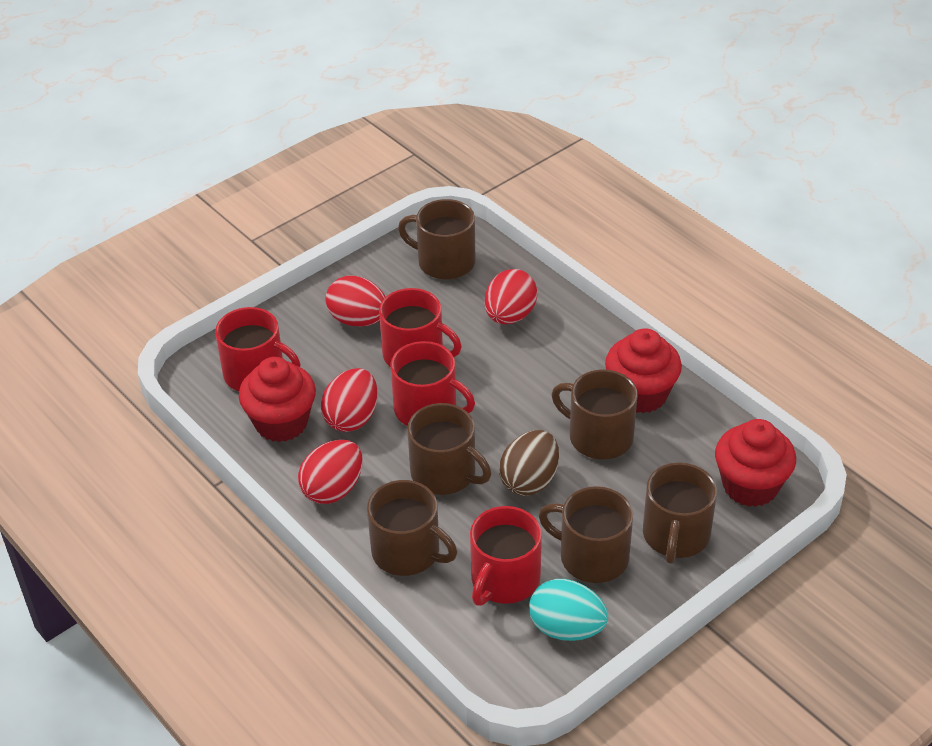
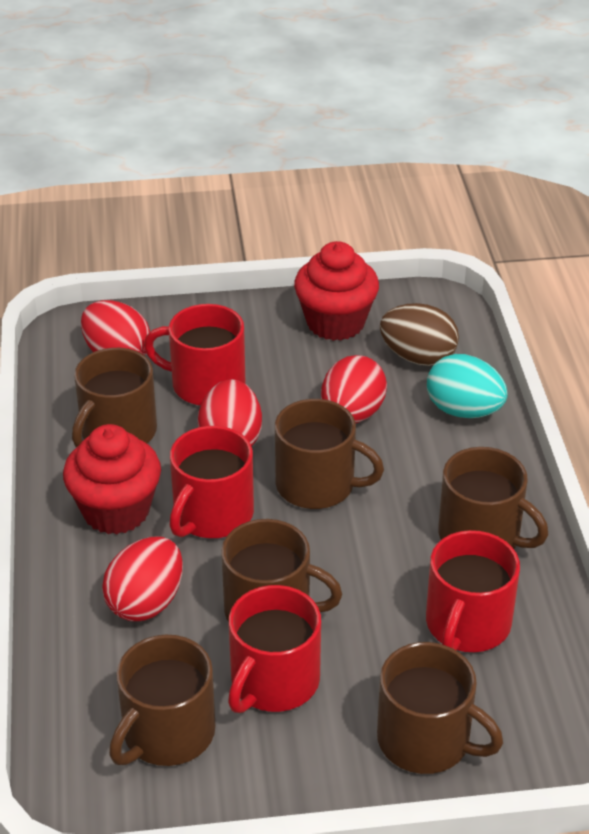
red cupcake: 3 -> 2

